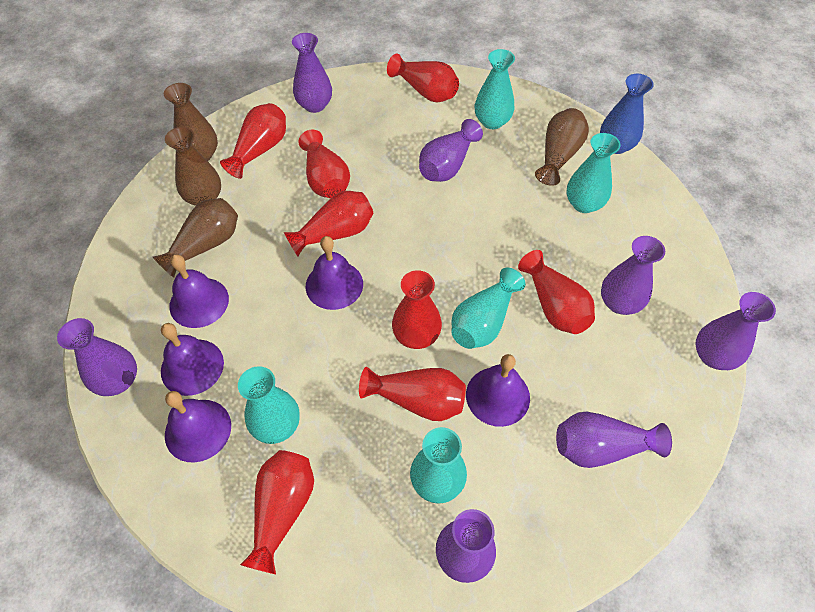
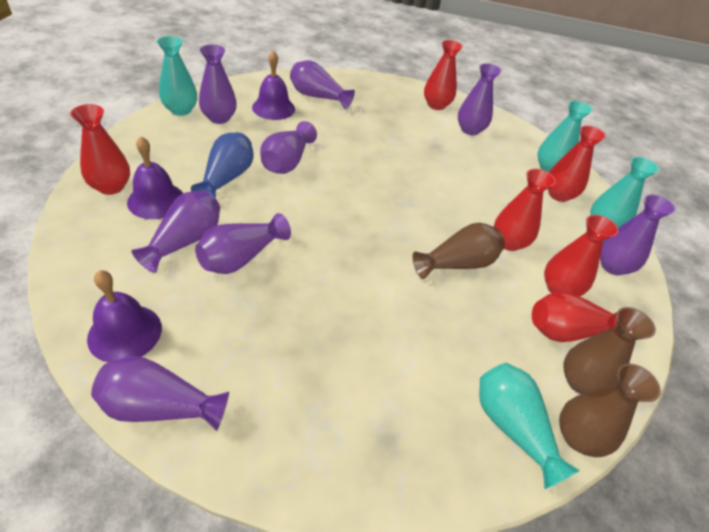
brown vase: 4 -> 3
purple bell: 5 -> 3
purple vase: 7 -> 8
red vase: 8 -> 6
turquoise vase: 5 -> 4

